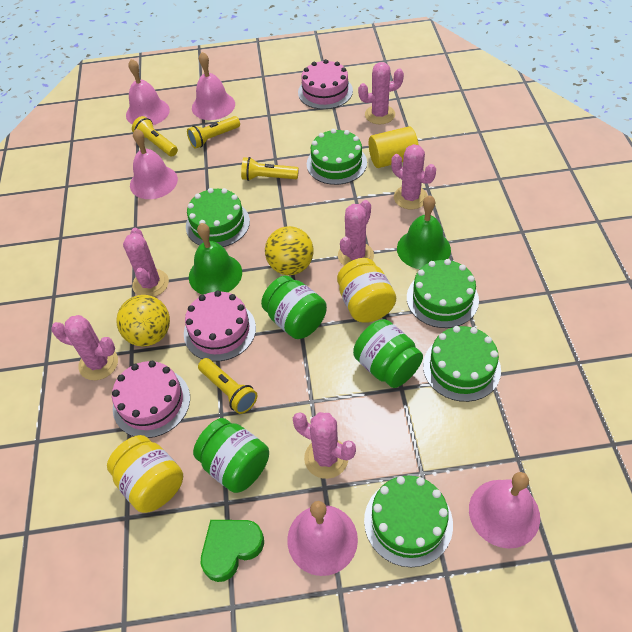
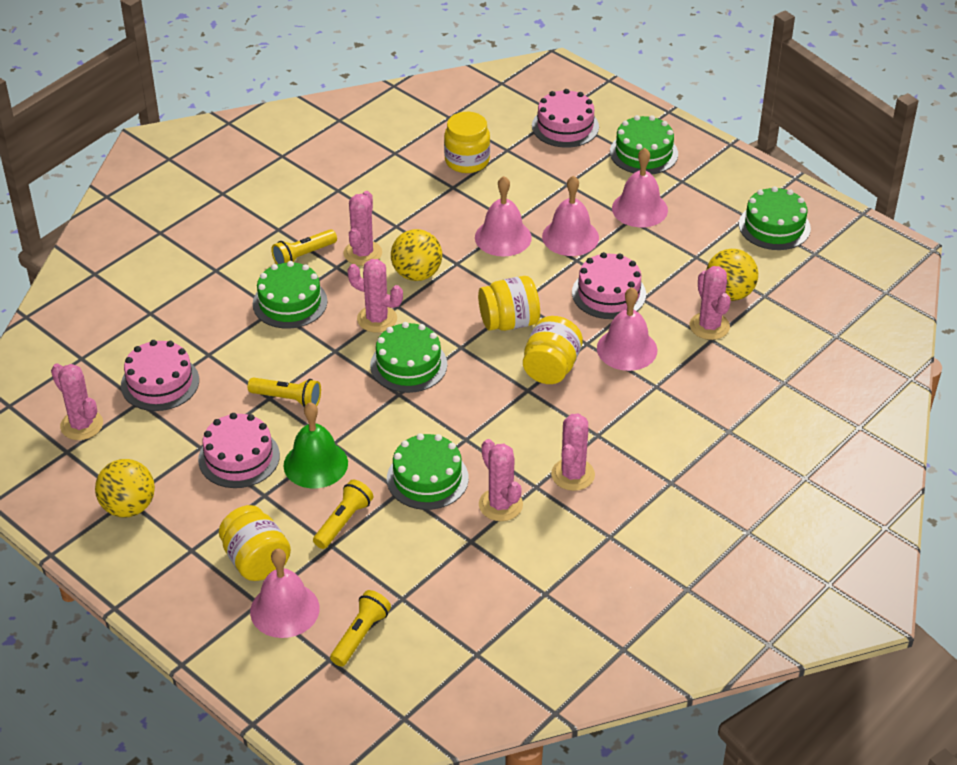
green bell: 2 -> 1
green heart: 1 -> 0
green jar: 3 -> 0
pink cake: 3 -> 4
yellow ball: 2 -> 3
yellow cylinder: 1 -> 0
yellow jar: 2 -> 4

